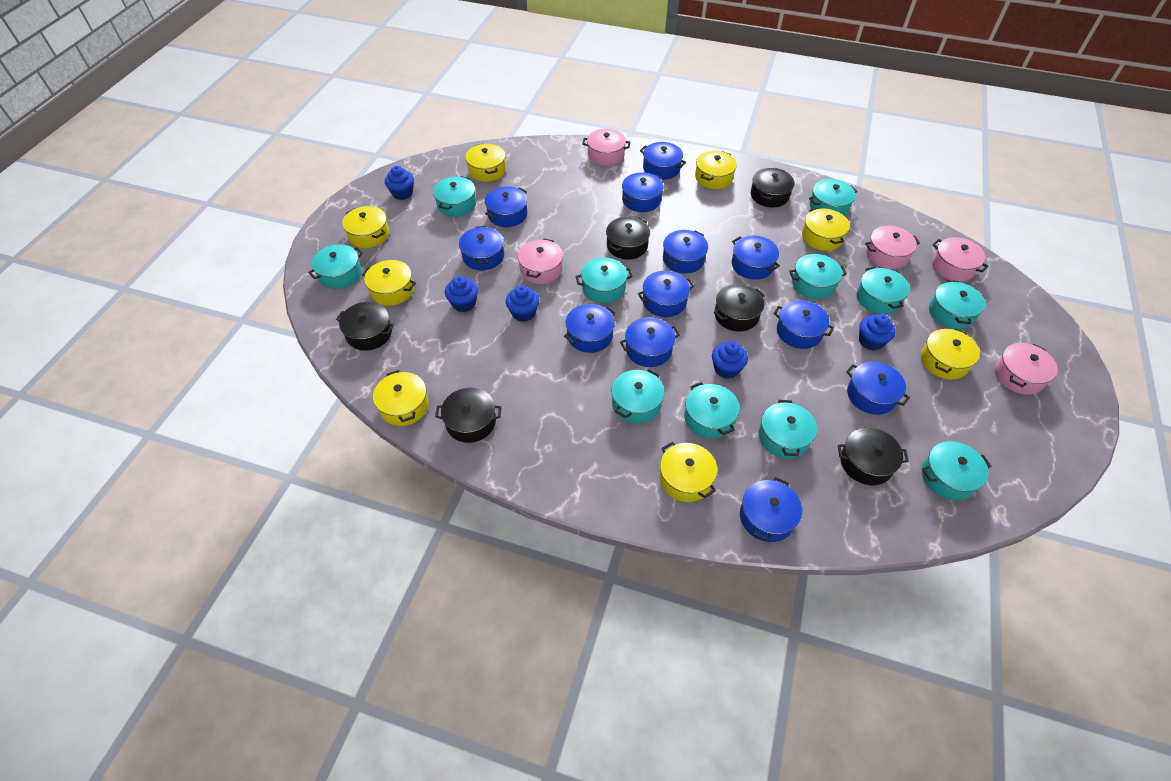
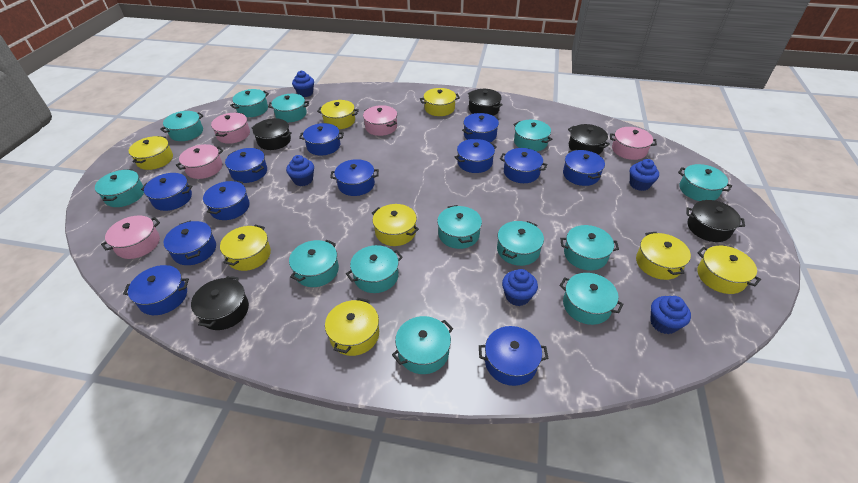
black pot: 6 -> 5
turquoise pot: 11 -> 13

